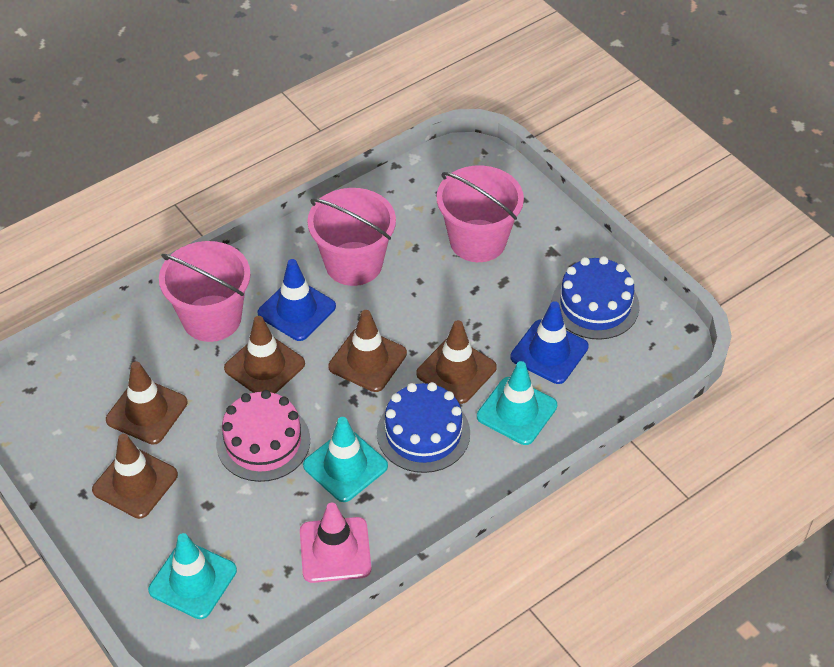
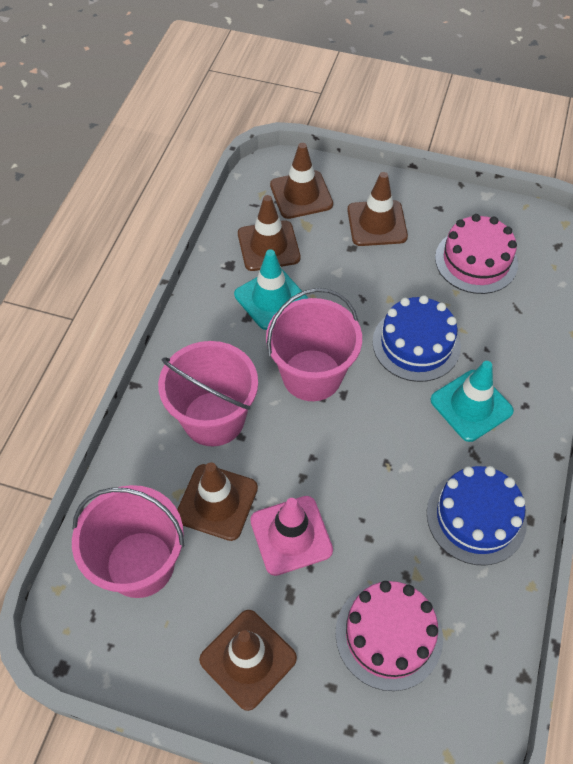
blue traffic cone: 2 -> 0
pink cake: 1 -> 2
turquoise traffic cone: 3 -> 2

